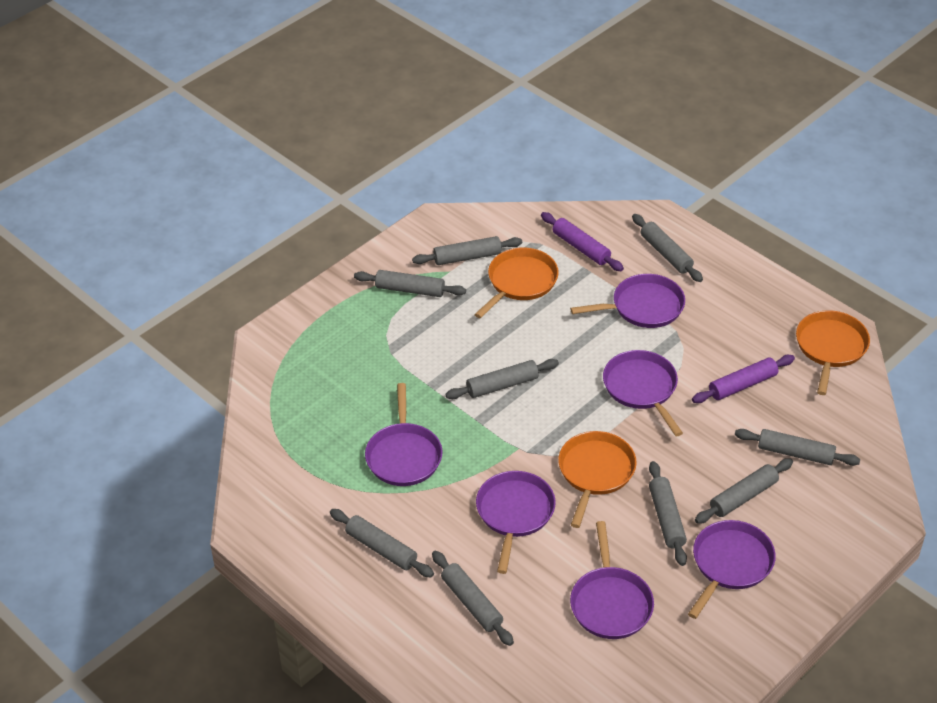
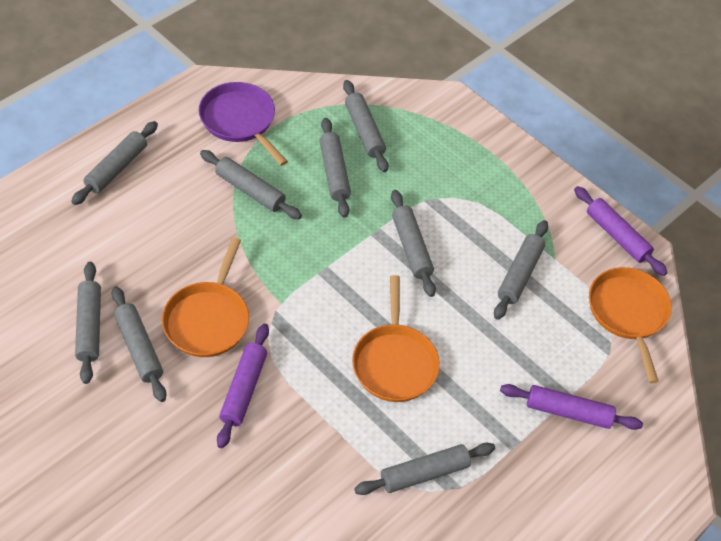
purple pan: 6 -> 1
purple rolling pin: 2 -> 3

